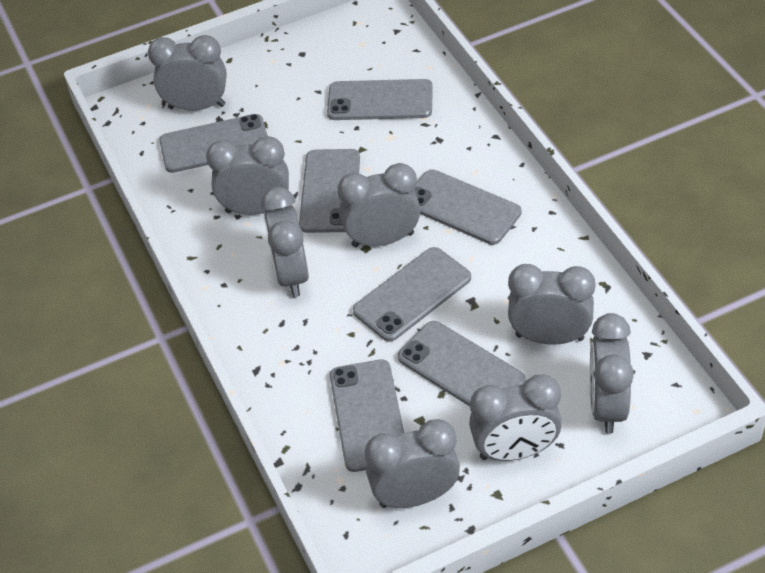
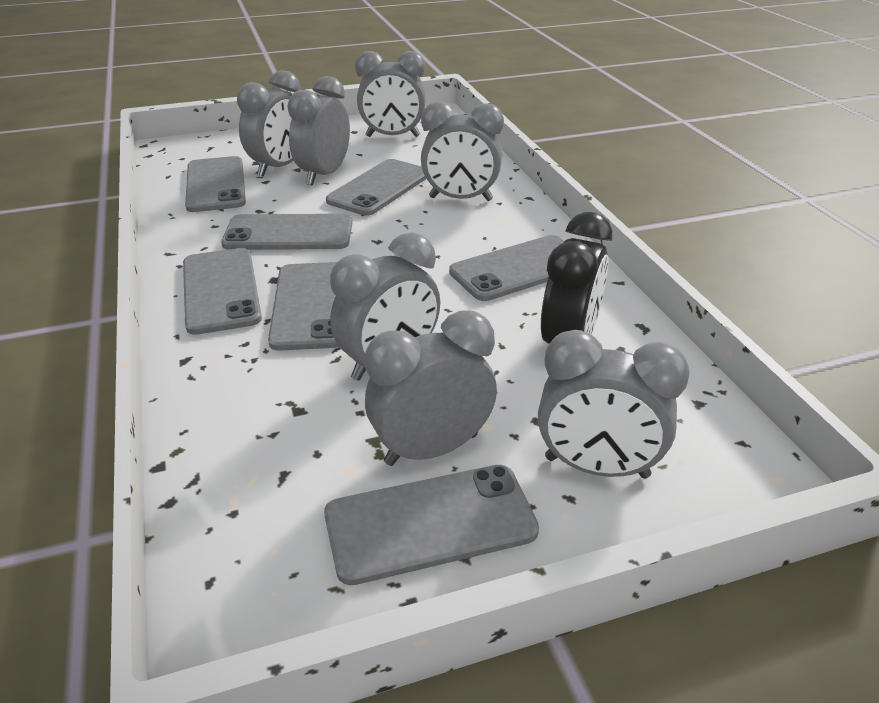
black clock: 0 -> 1
grey clock: 8 -> 7

